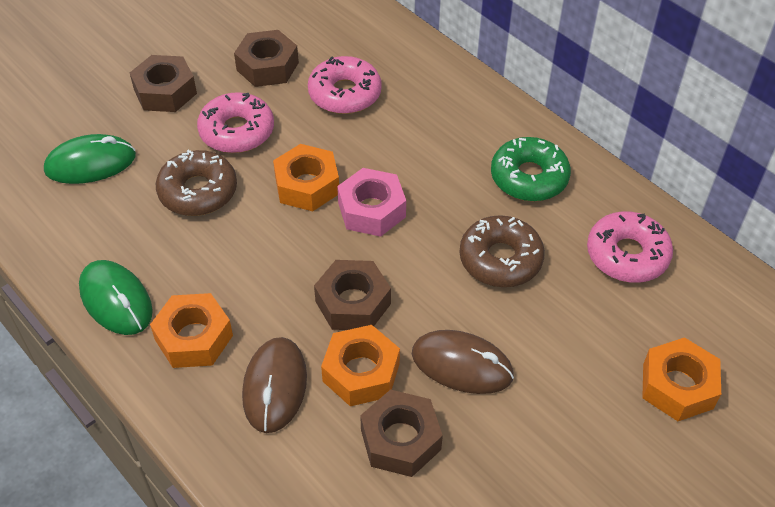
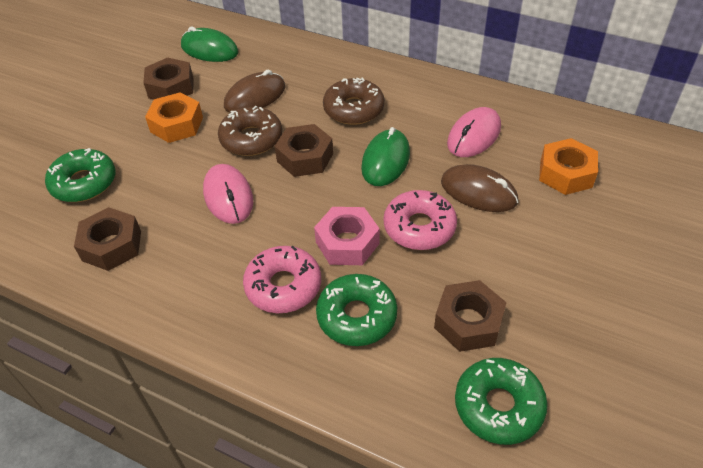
green donut: 1 -> 3
orange nut: 4 -> 2
pink donut: 3 -> 2
pink mouse: 0 -> 2

